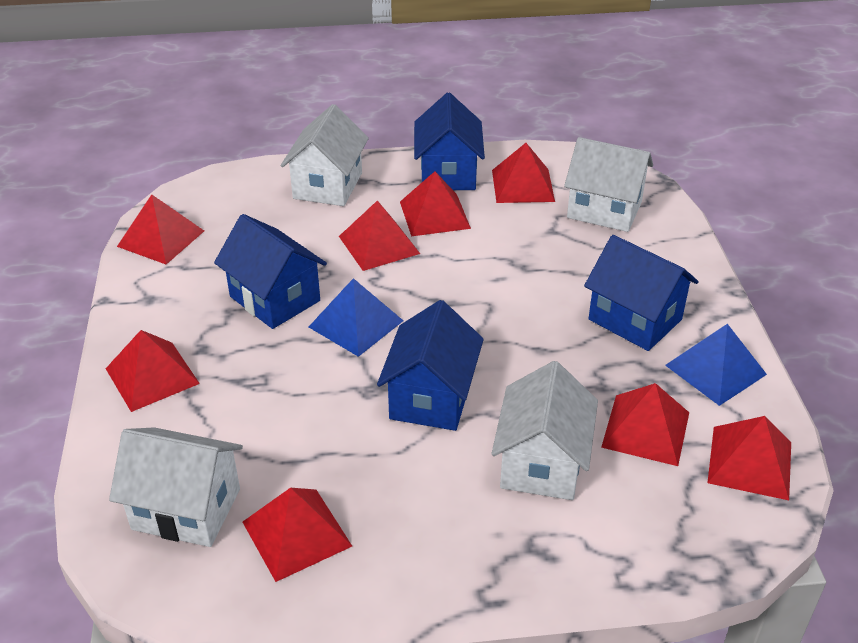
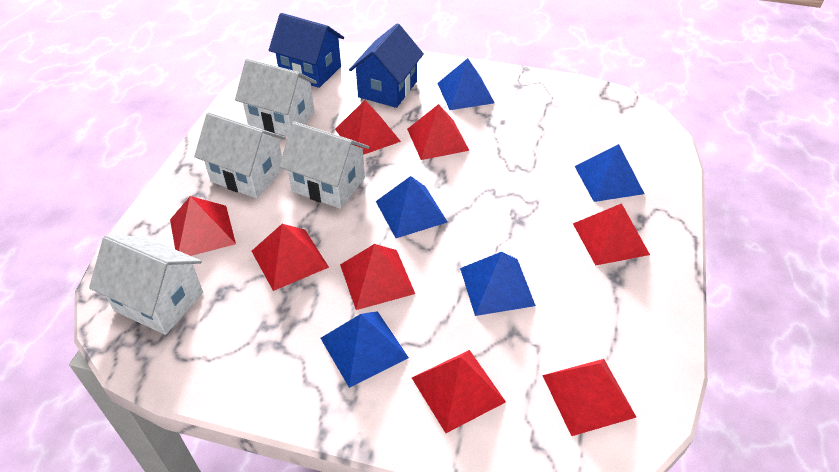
blue house: 4 -> 2
blue pyramid: 2 -> 5

